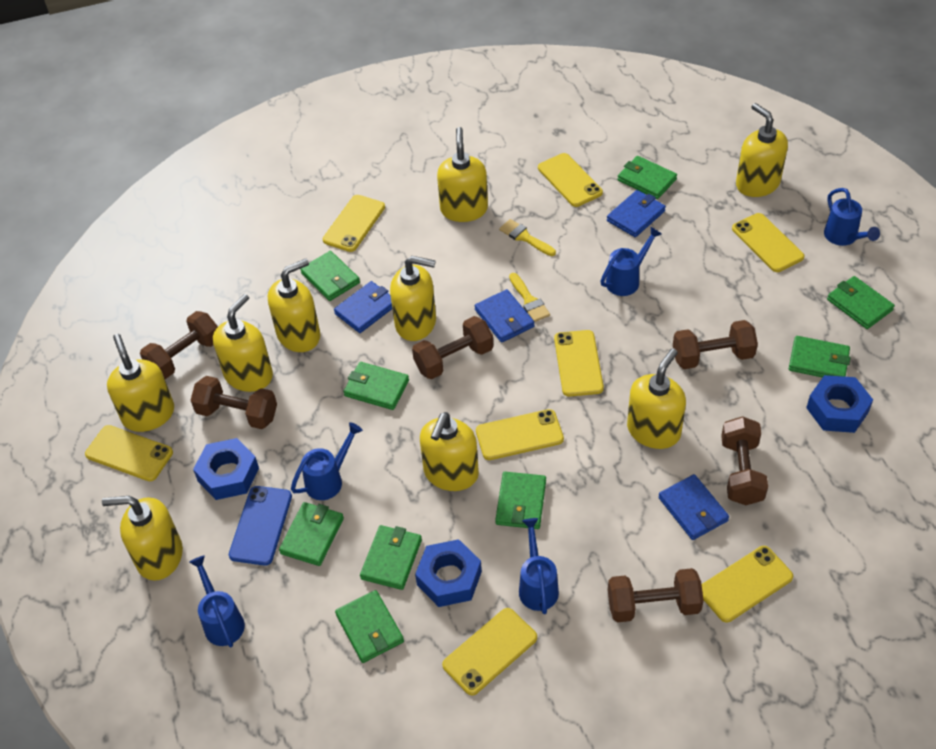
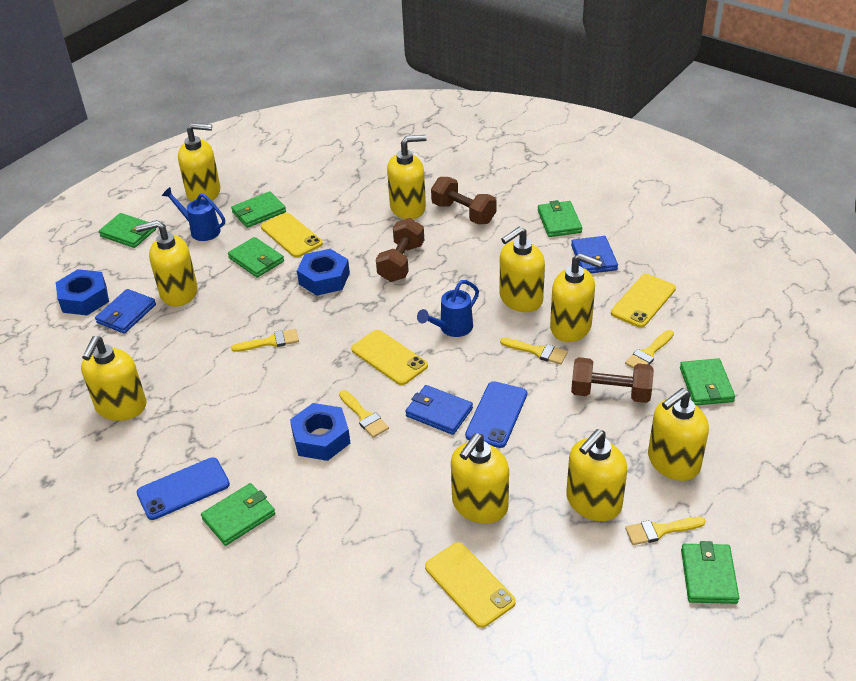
blue phone: 1 -> 2
blue wallet: 4 -> 3
blue watering can: 5 -> 2
brown dumbbell: 6 -> 3
green wallet: 9 -> 7
yellow brush: 2 -> 5
yellow phone: 8 -> 4

